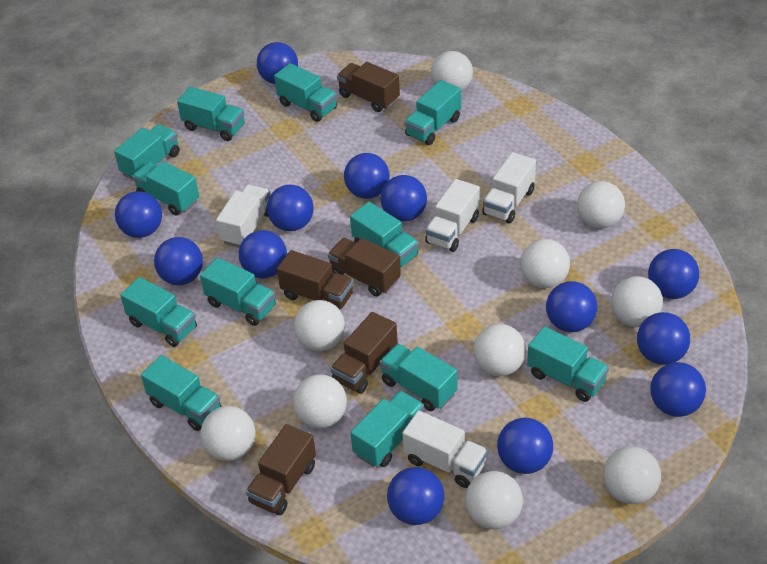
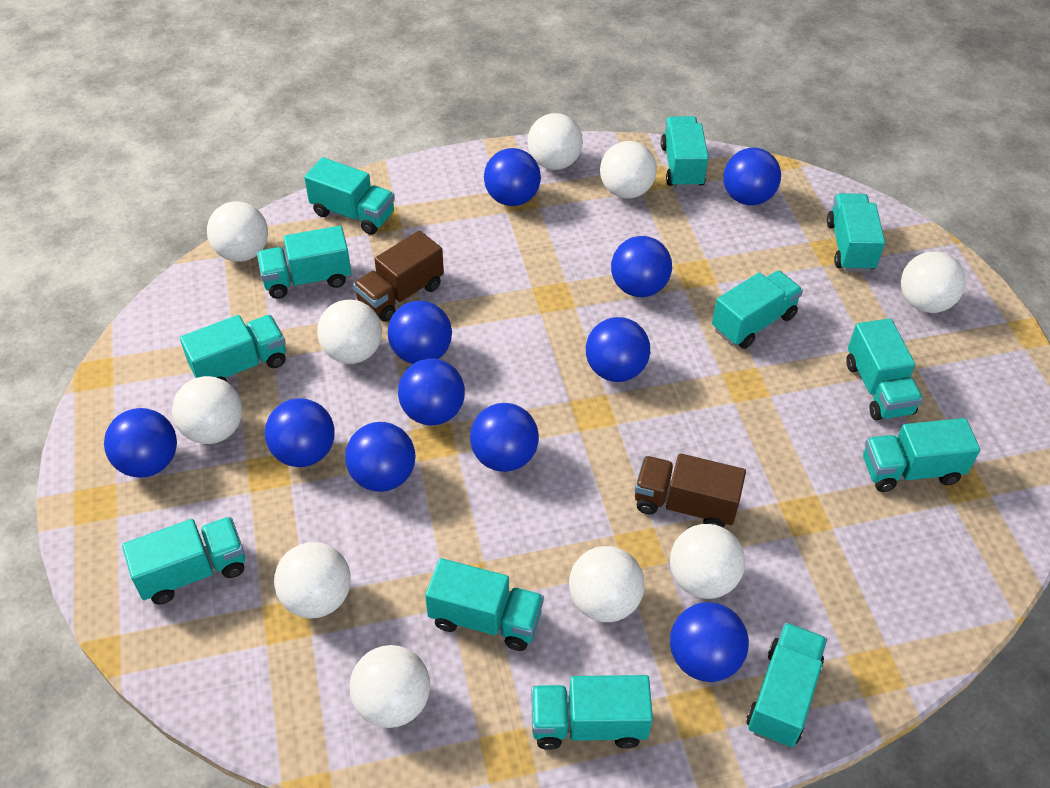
blue ball: 13 -> 11
brown truck: 5 -> 2
white truck: 4 -> 0

